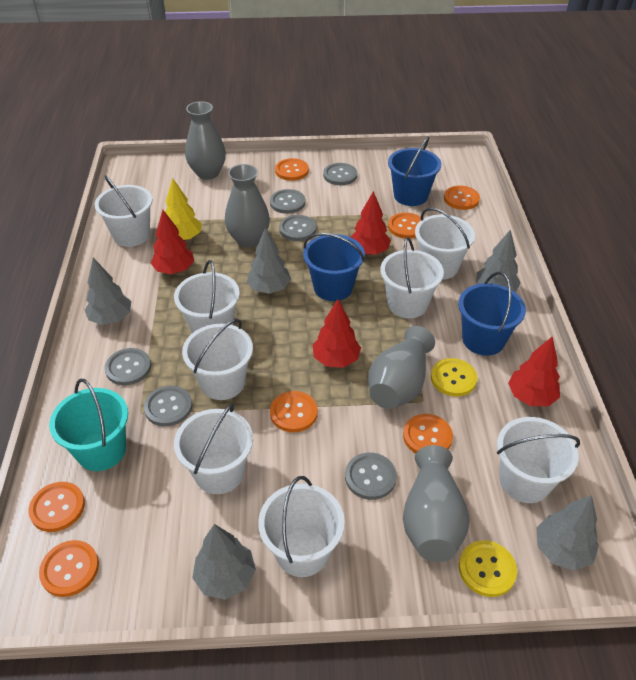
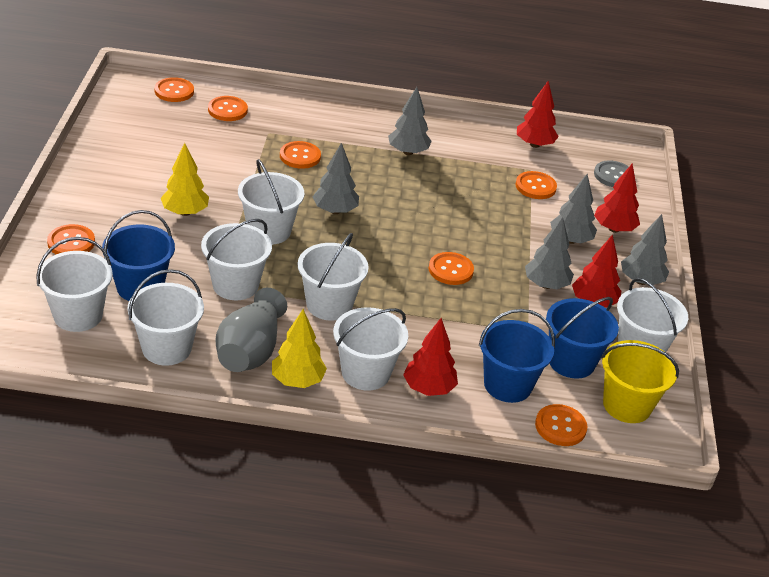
grey button: 6 -> 1
grey vase: 4 -> 1
turquoise bucket: 1 -> 0
white bucket: 8 -> 7
yellow bucket: 0 -> 1
yellow button: 2 -> 0
yellow tree: 1 -> 2

